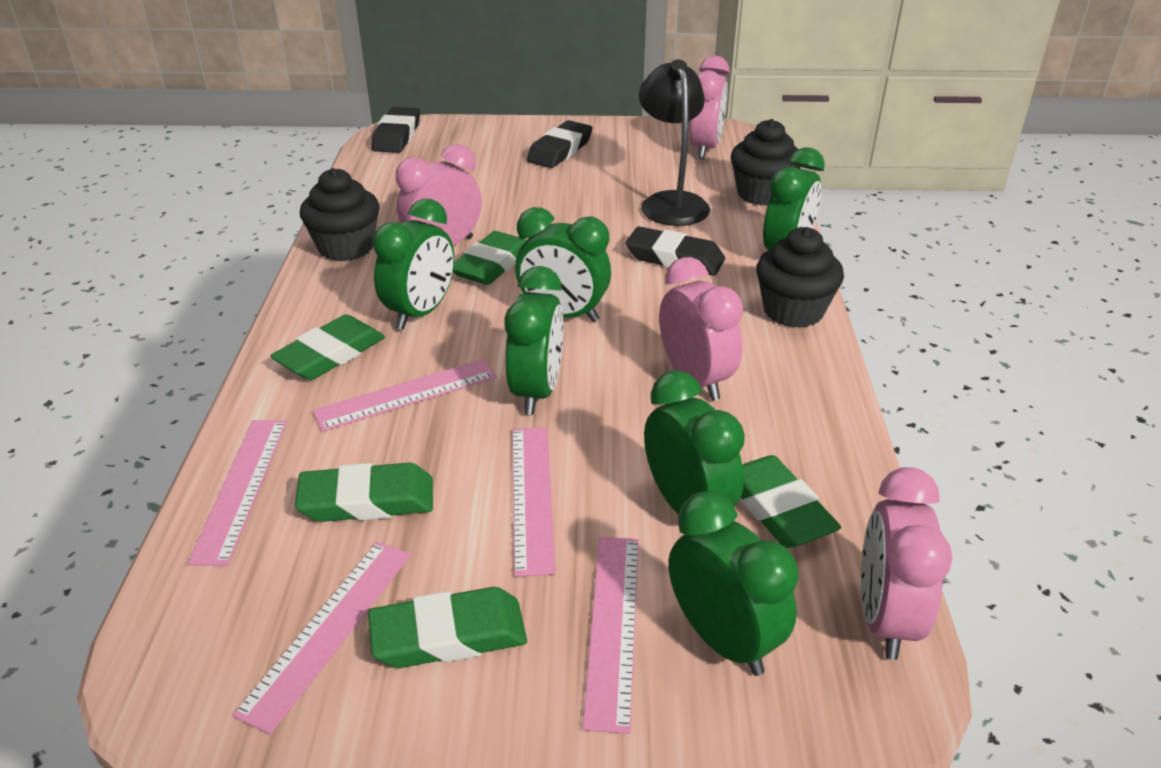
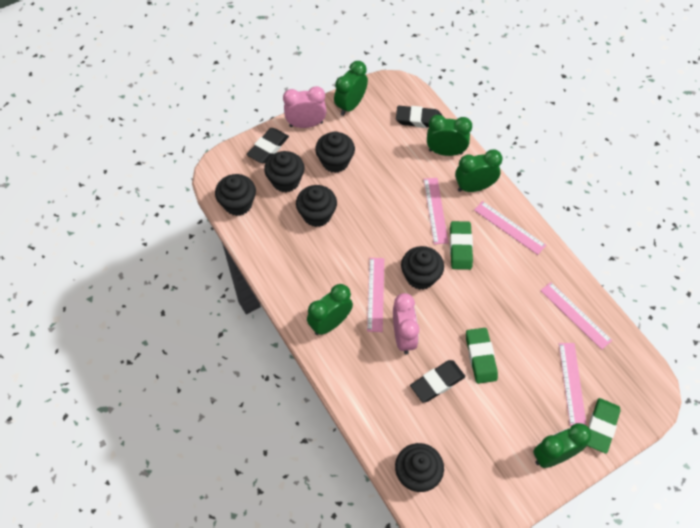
black cupcake: 3 -> 6
black lamp: 1 -> 0
green clock: 6 -> 5
green eraser: 5 -> 3
pink clock: 4 -> 2

